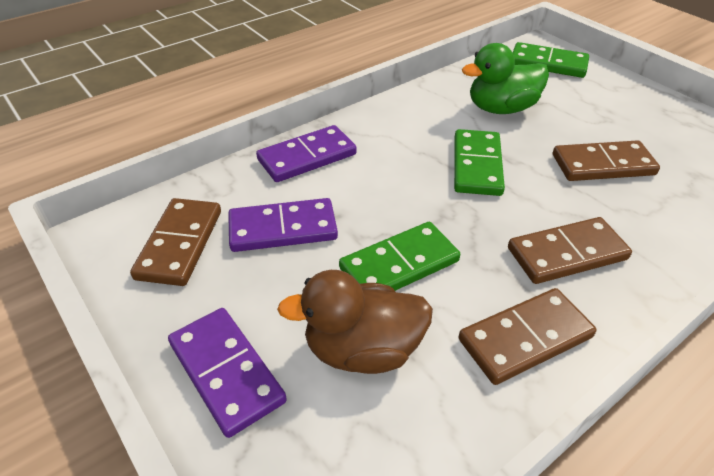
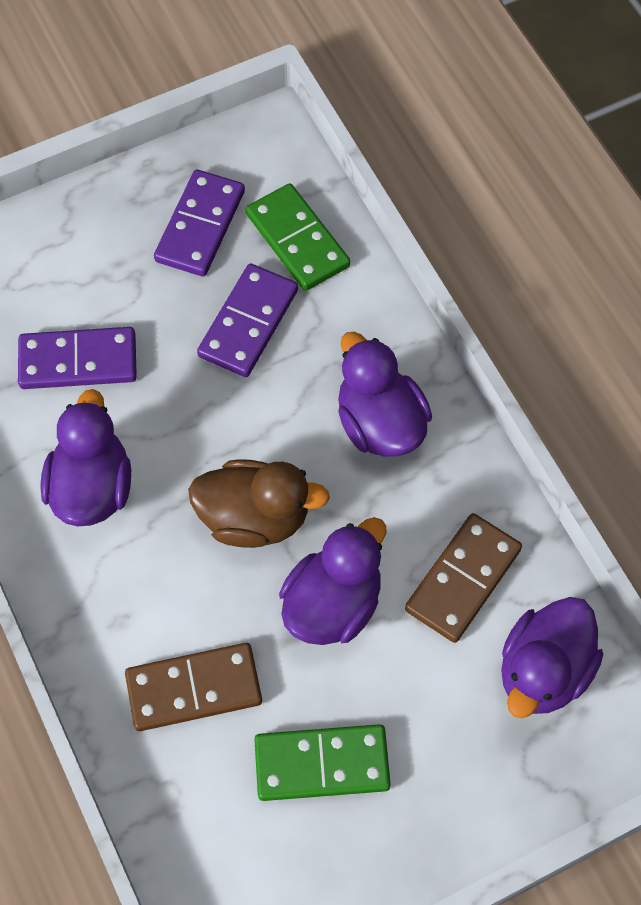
brown domino: 4 -> 2
green domino: 3 -> 2
green duck: 1 -> 0
purple duck: 0 -> 4

